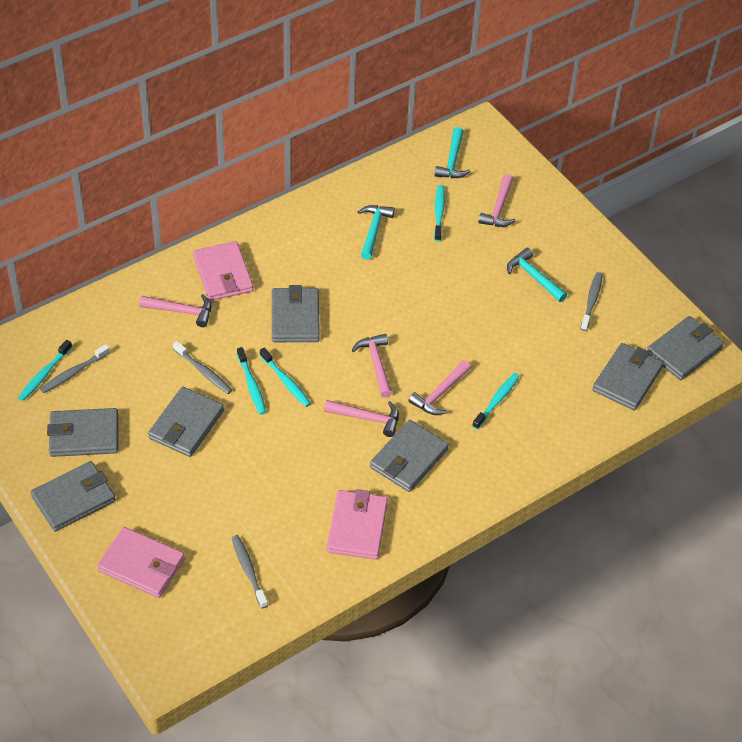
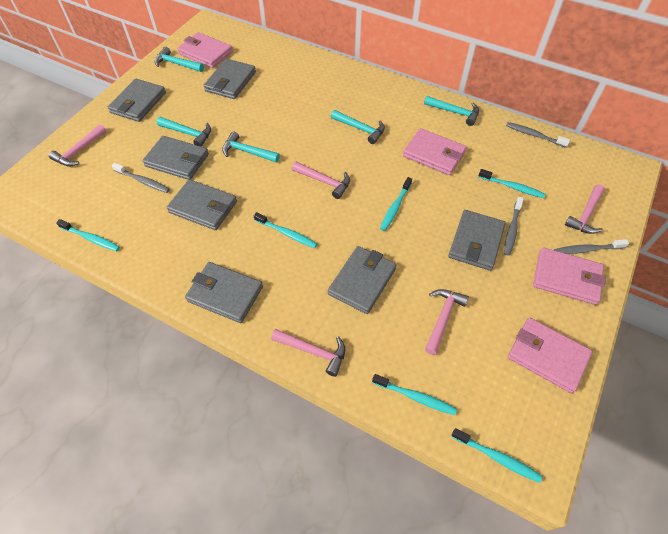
pink wallet: 3 -> 4
turquoise hammer: 3 -> 5
turquoise toothbrush: 5 -> 6

